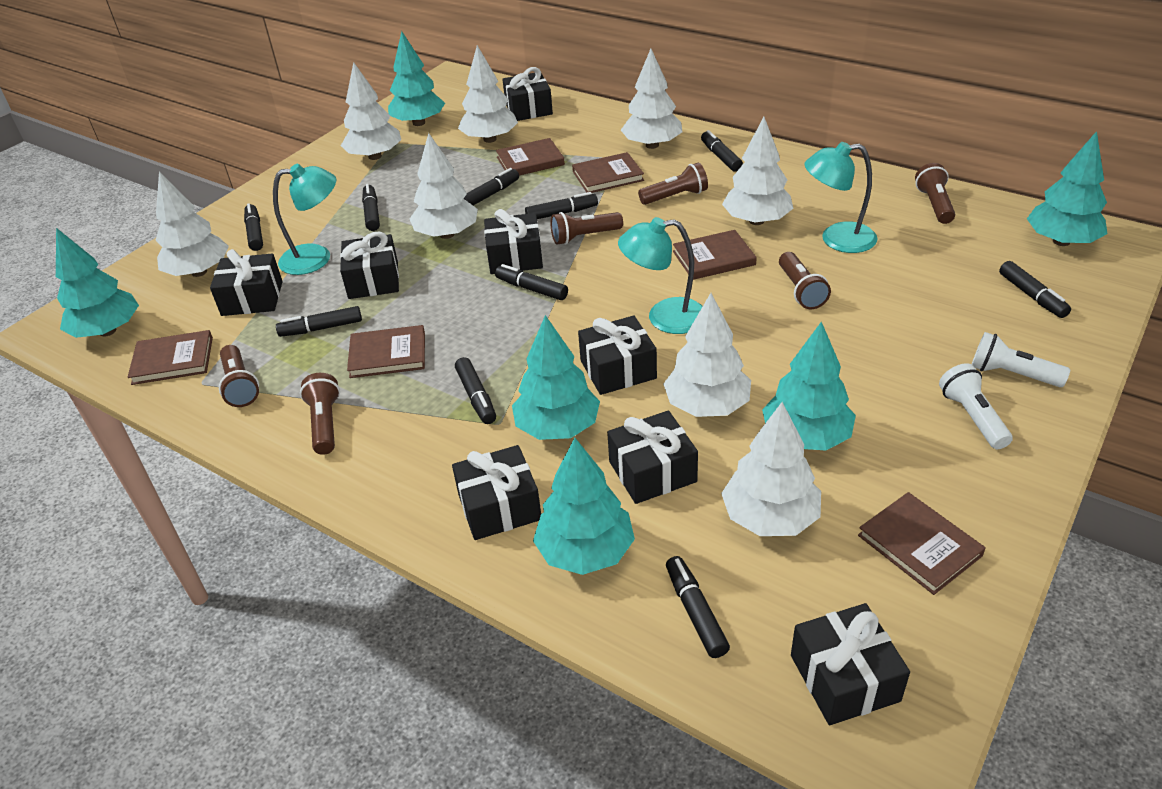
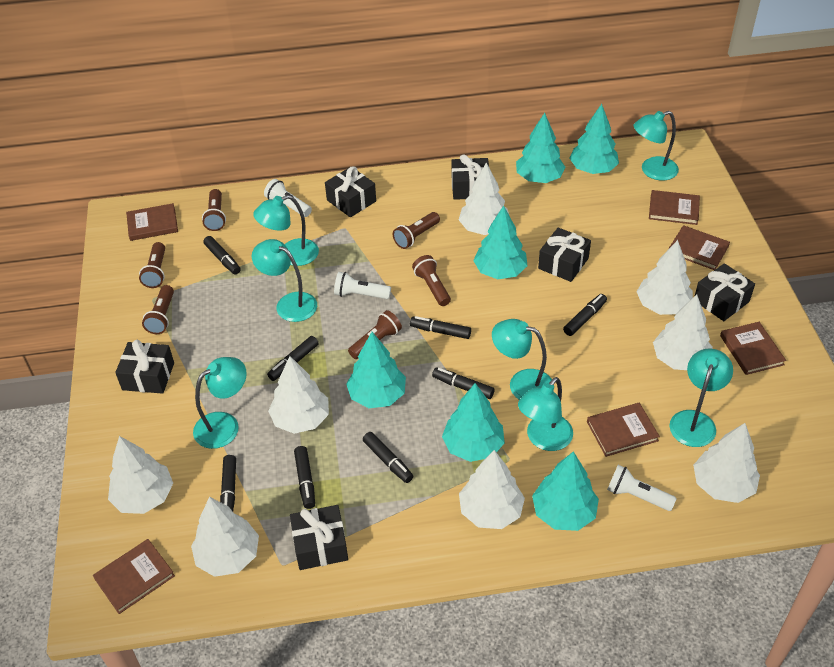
black gift: 8 -> 6
black marker: 10 -> 8
turquoise lamp: 3 -> 7
white flashlight: 2 -> 3

